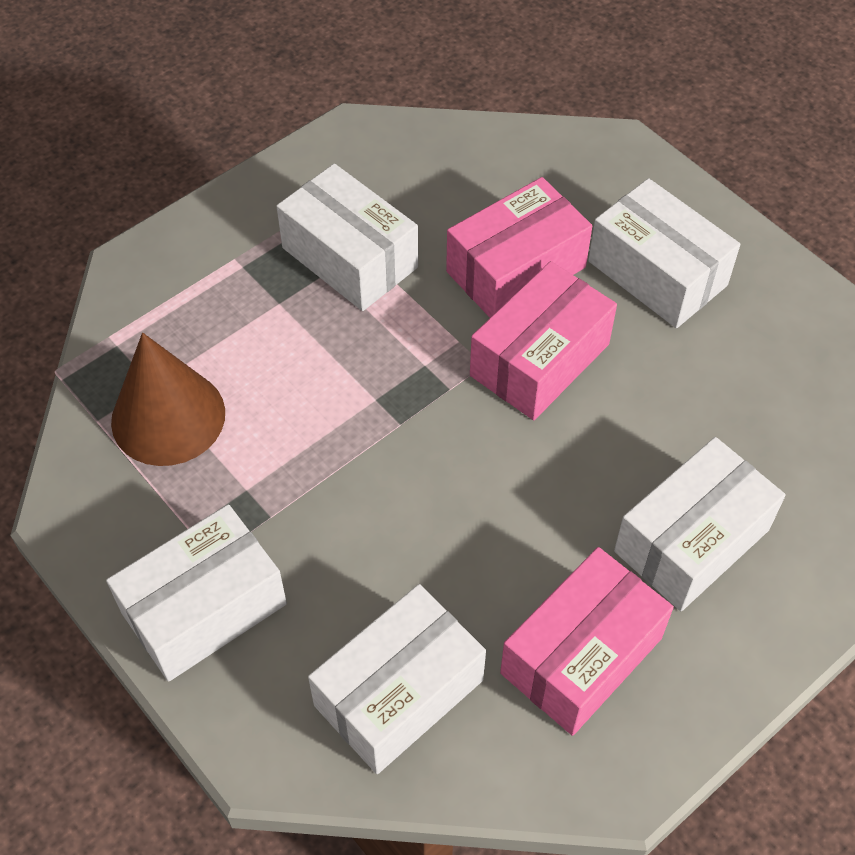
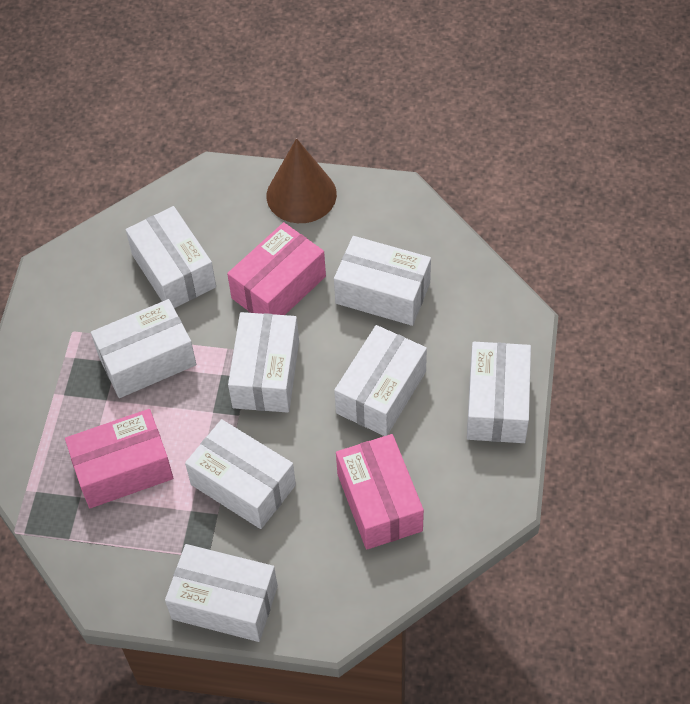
white box: 5 -> 8

